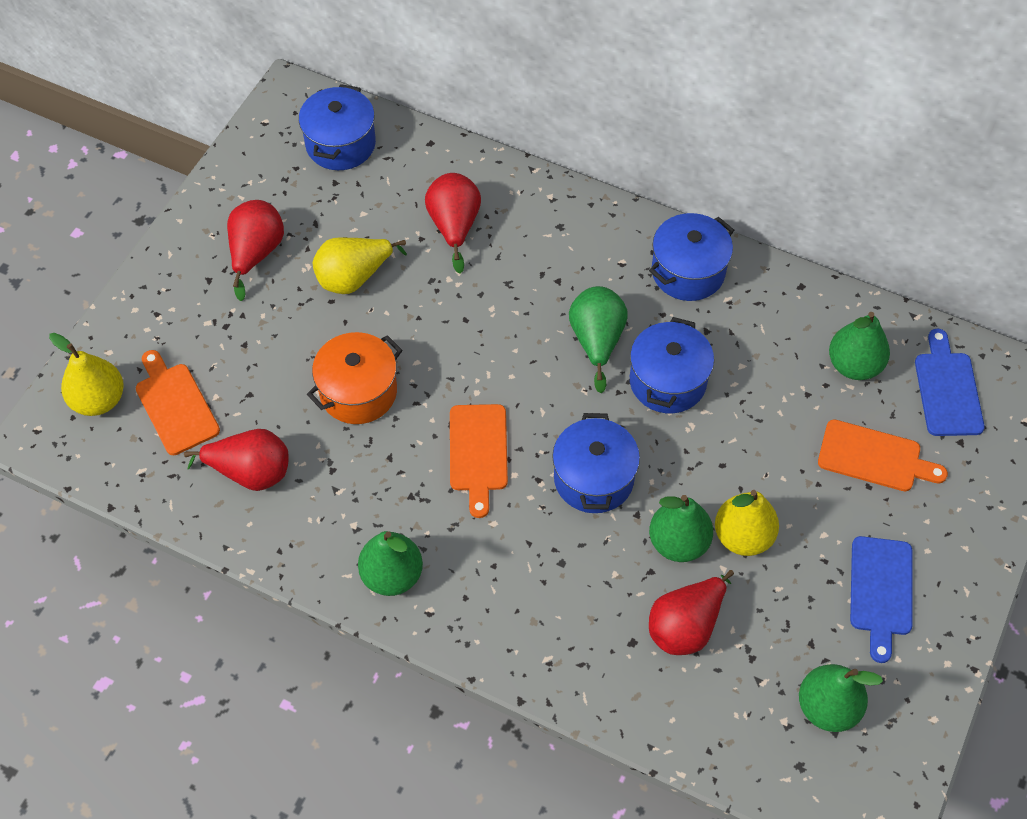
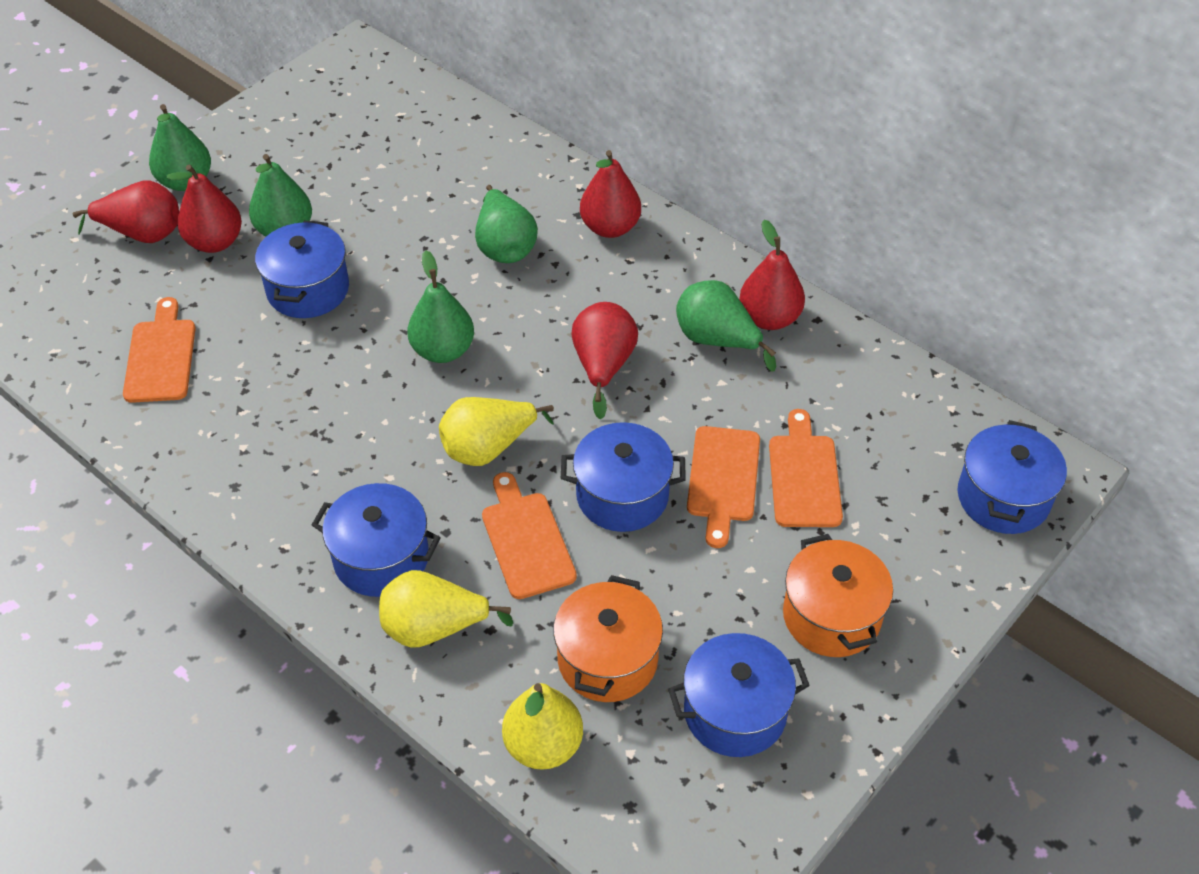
blue cutting board: 2 -> 0
blue pot: 4 -> 5
orange cutting board: 3 -> 4
orange pot: 1 -> 2
red pear: 4 -> 5

